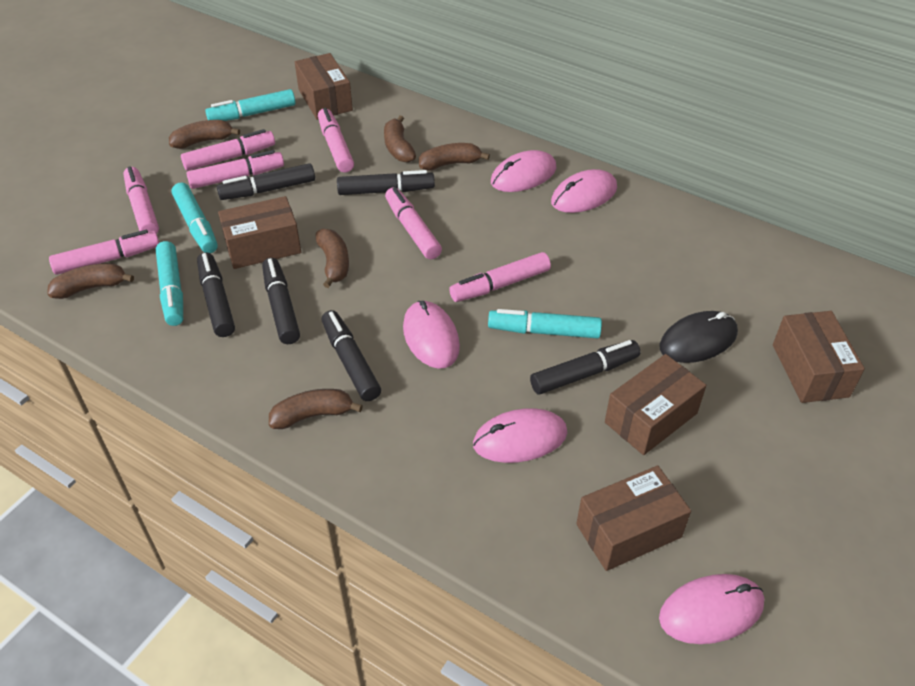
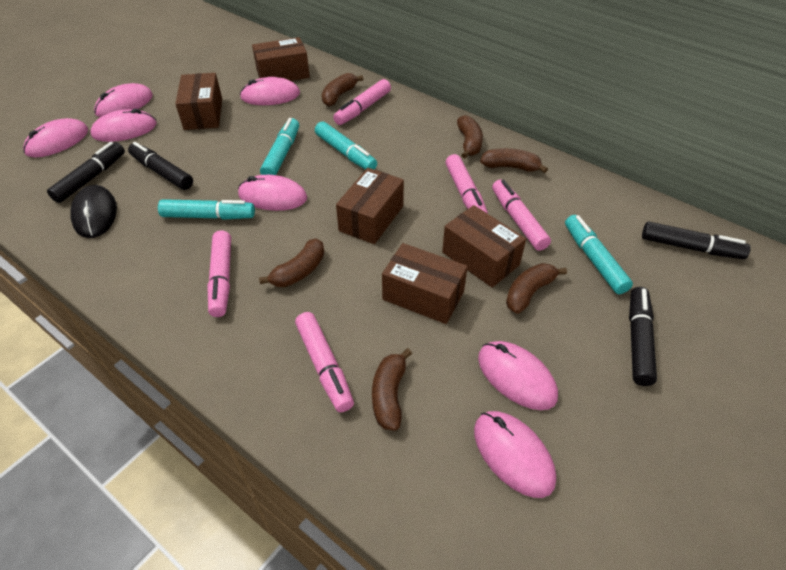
black marker: 6 -> 4
pink marker: 7 -> 5
pink mouse: 5 -> 7

